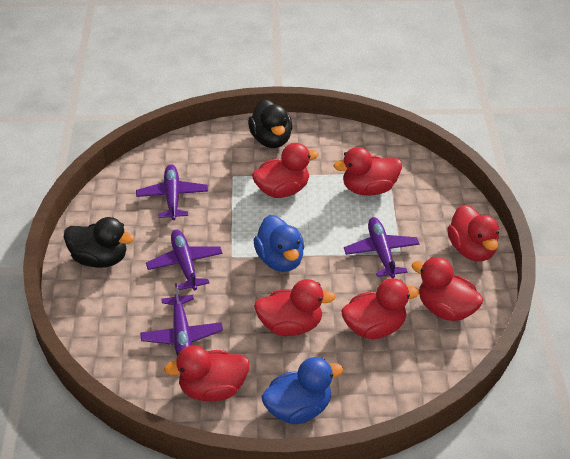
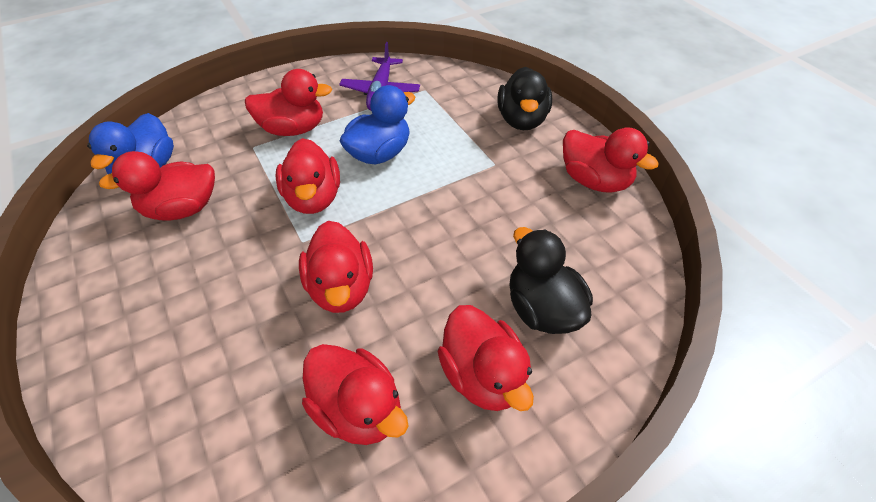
purple plane: 4 -> 1

